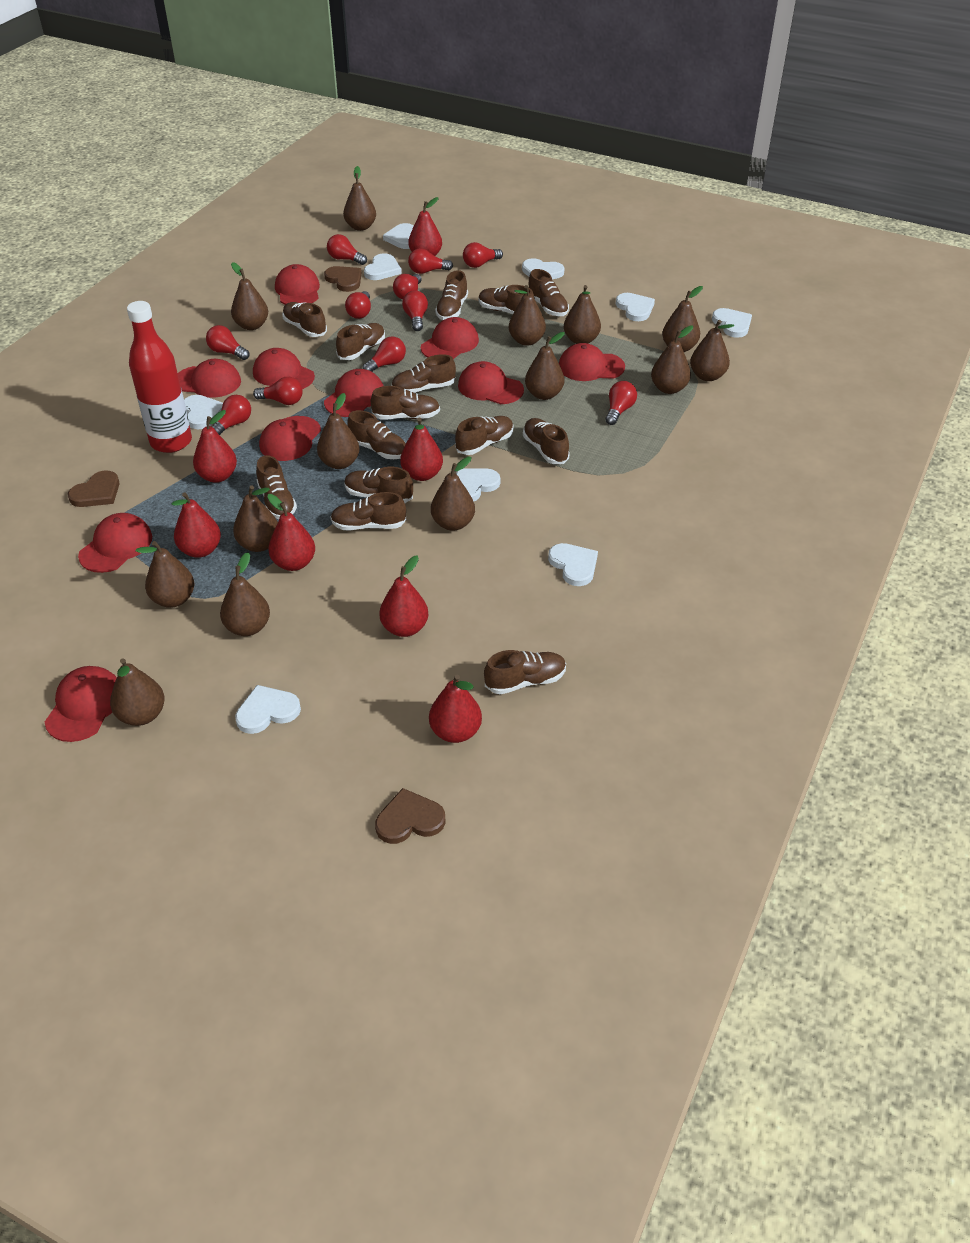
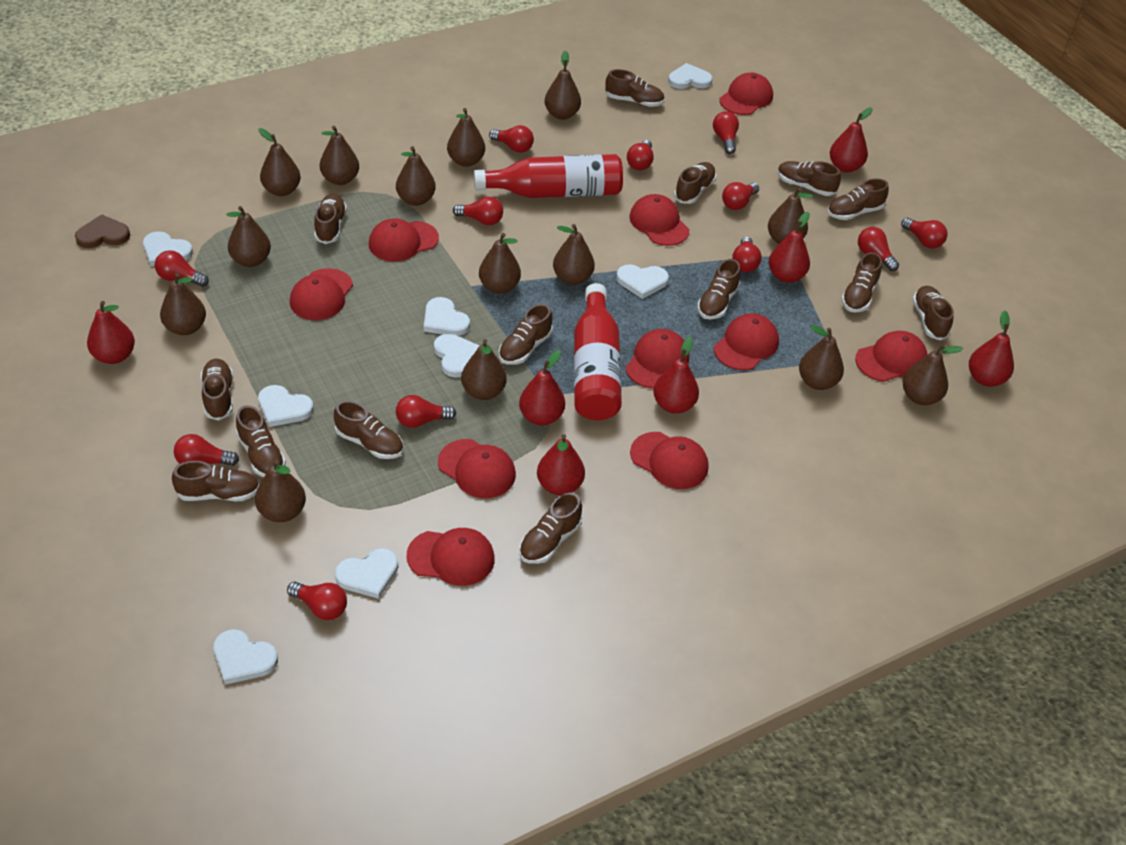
brown heart: 3 -> 1
red bottle: 1 -> 2
red light bulb: 11 -> 12
white heart: 9 -> 8

